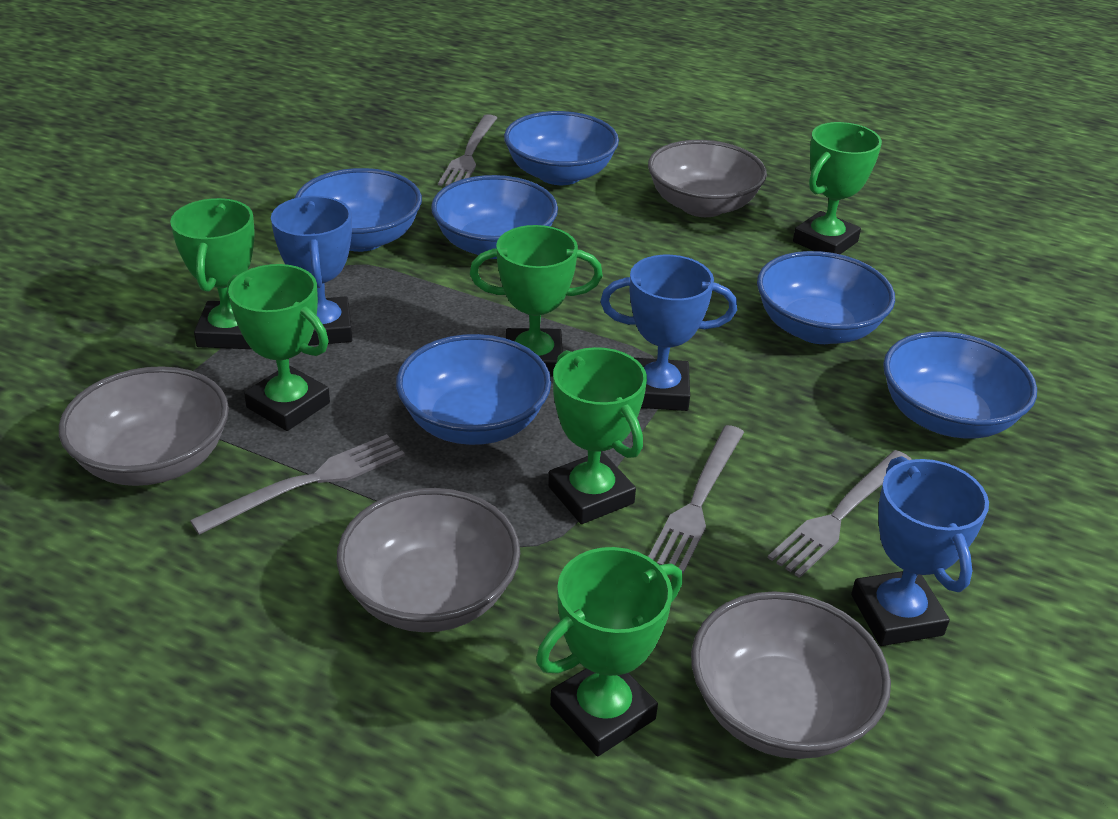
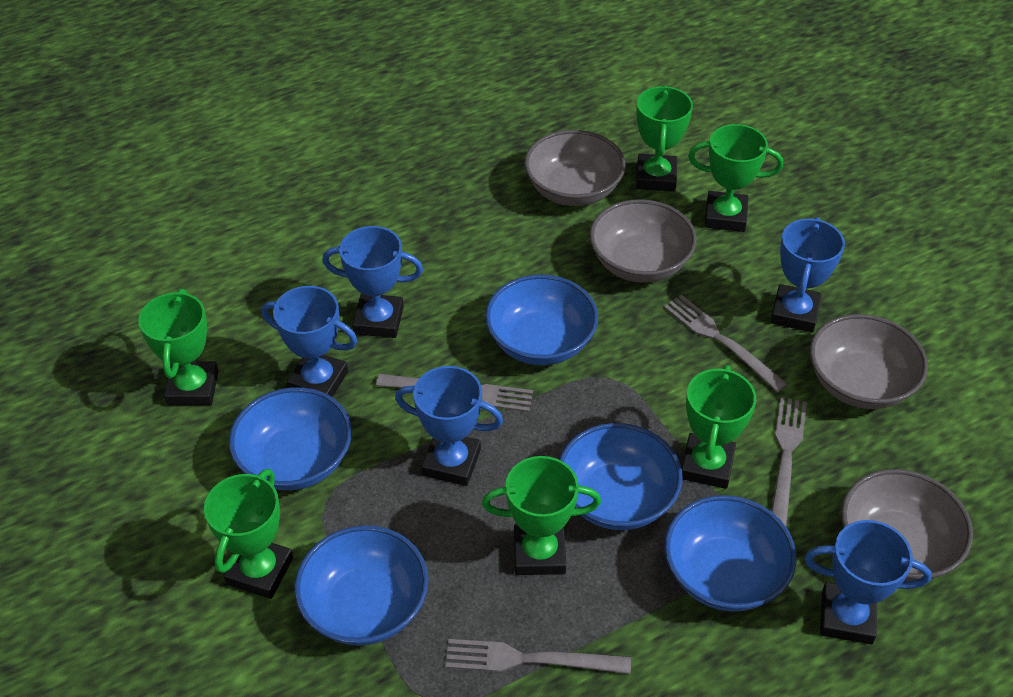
blue bowl: 6 -> 5
blue trophy: 3 -> 5

